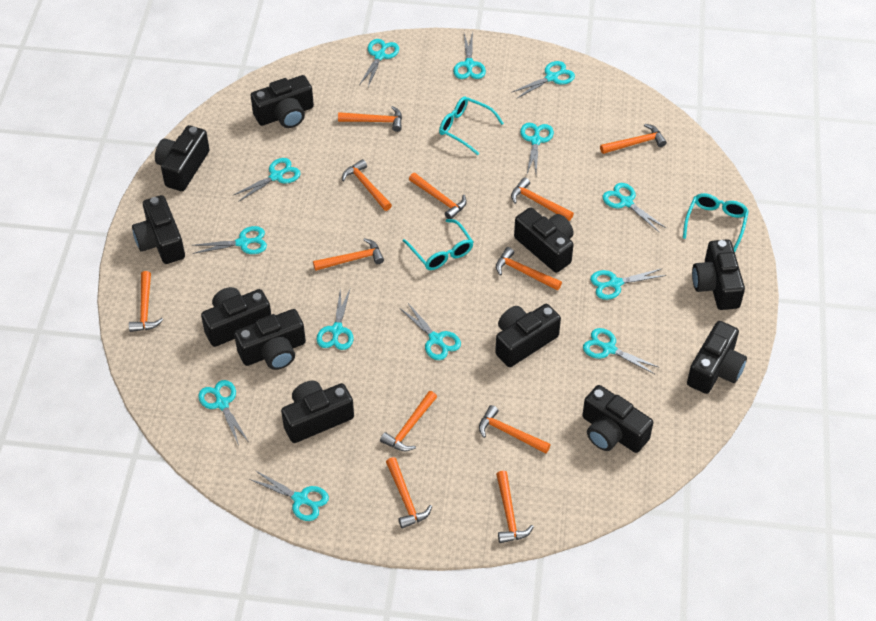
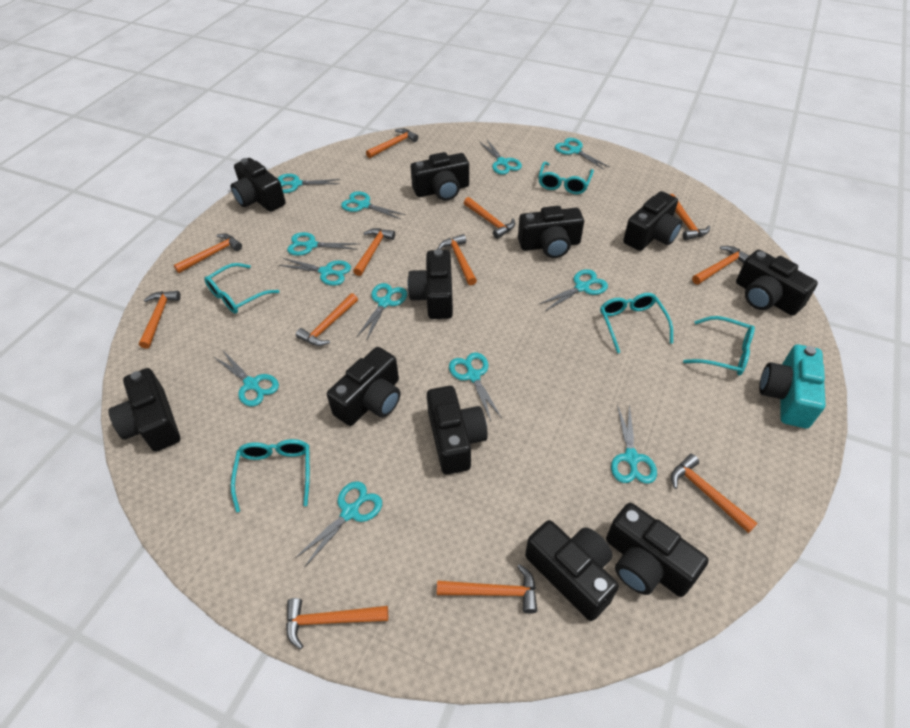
turquoise camera: 0 -> 1
turquoise glasses: 3 -> 5
turquoise scissors: 13 -> 12

